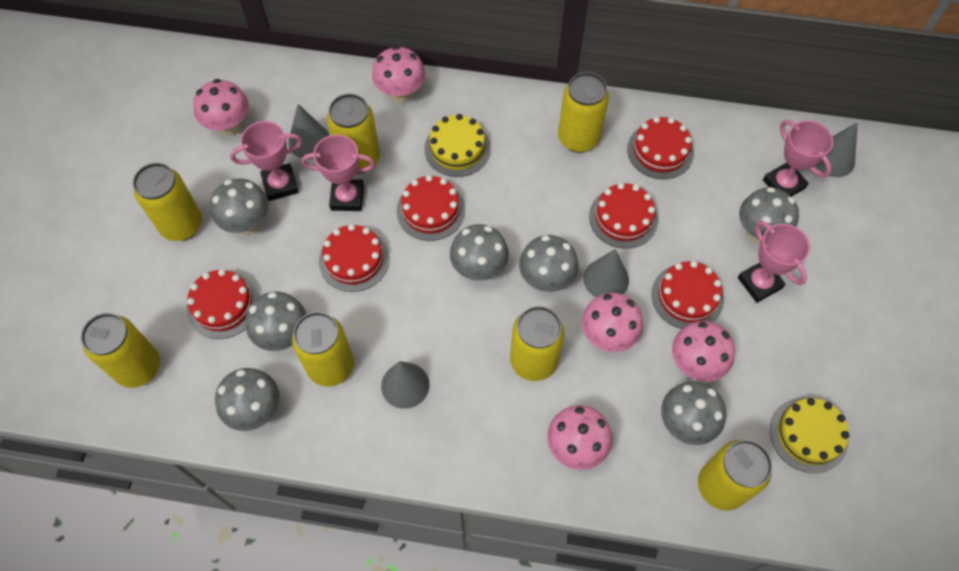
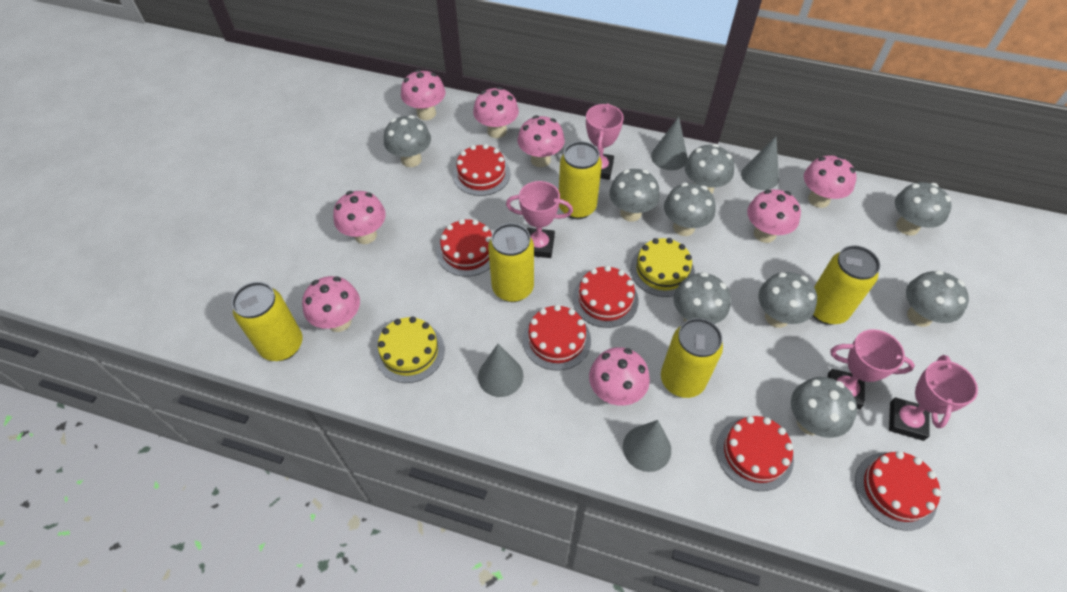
grey mushroom: 7 -> 9
pink mushroom: 5 -> 8
yellow can: 7 -> 5

